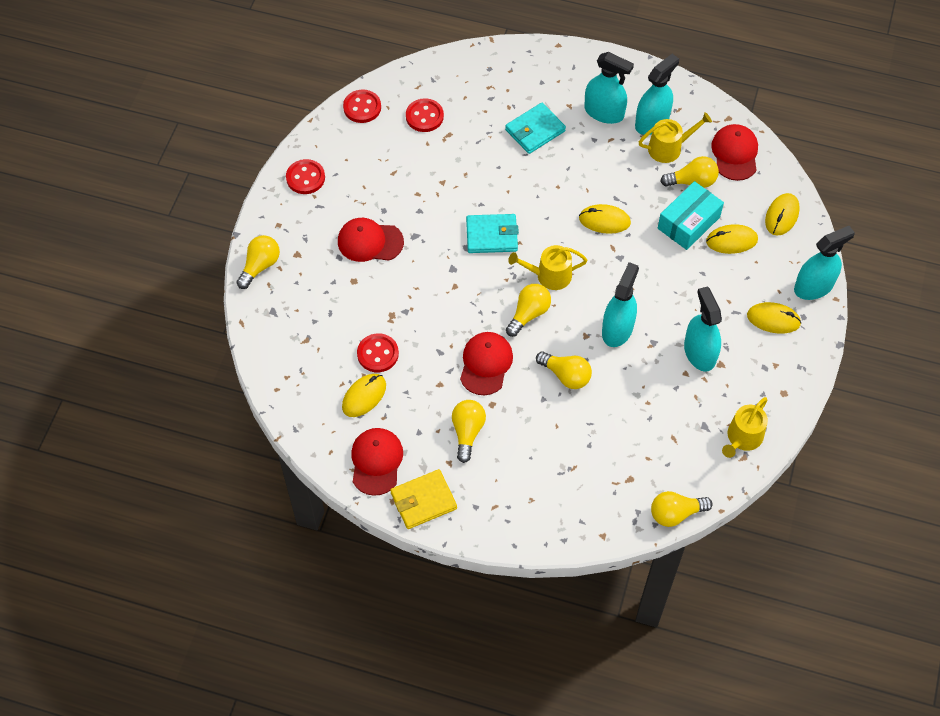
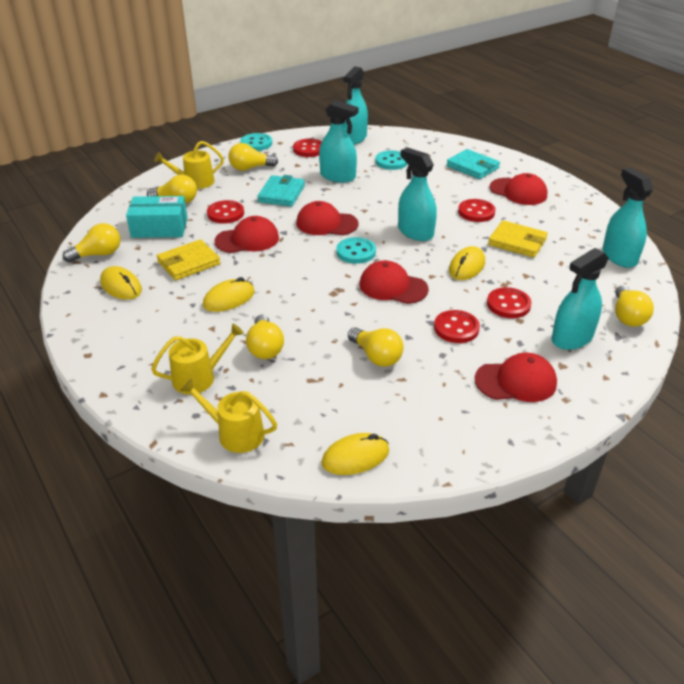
red button: 4 -> 5
red cap: 4 -> 5
turquoise button: 0 -> 3
yellow mouse: 5 -> 4
yellow wallet: 1 -> 2

